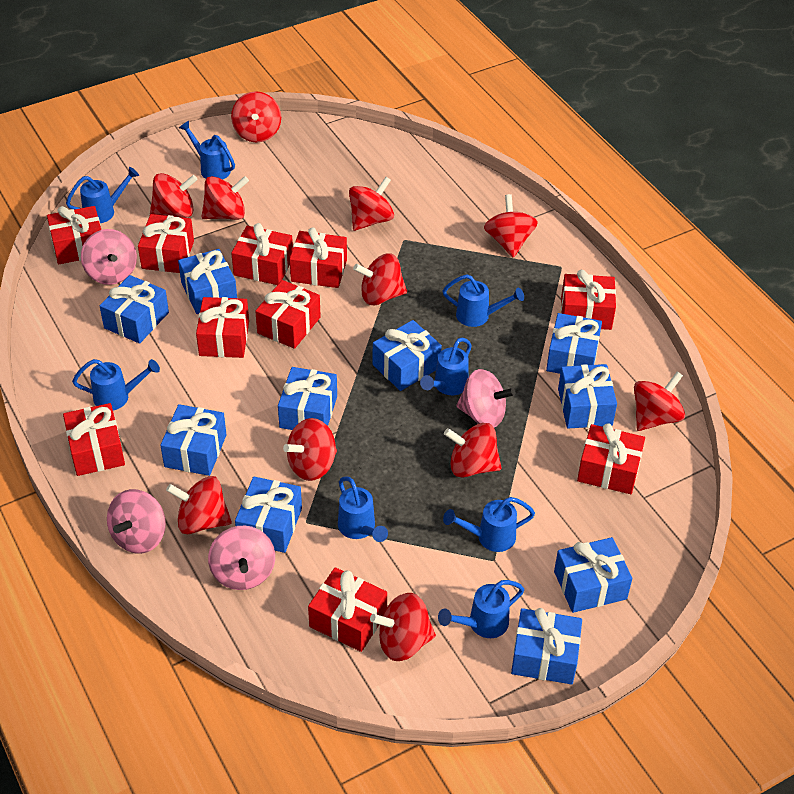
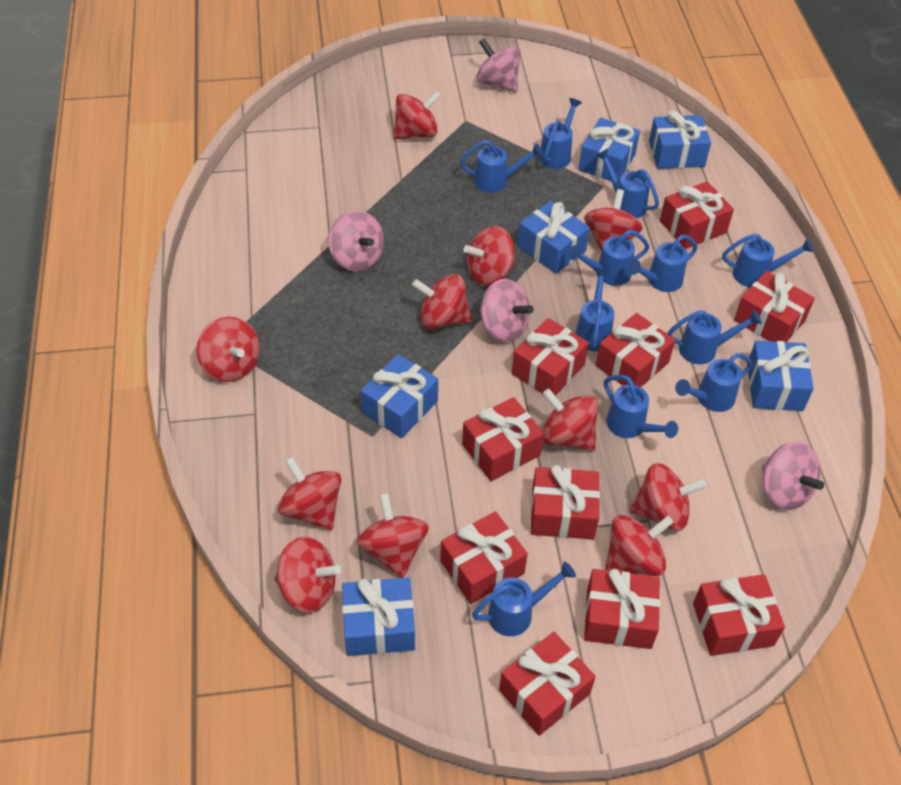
blue gift: 10 -> 6
blue watering can: 8 -> 11

